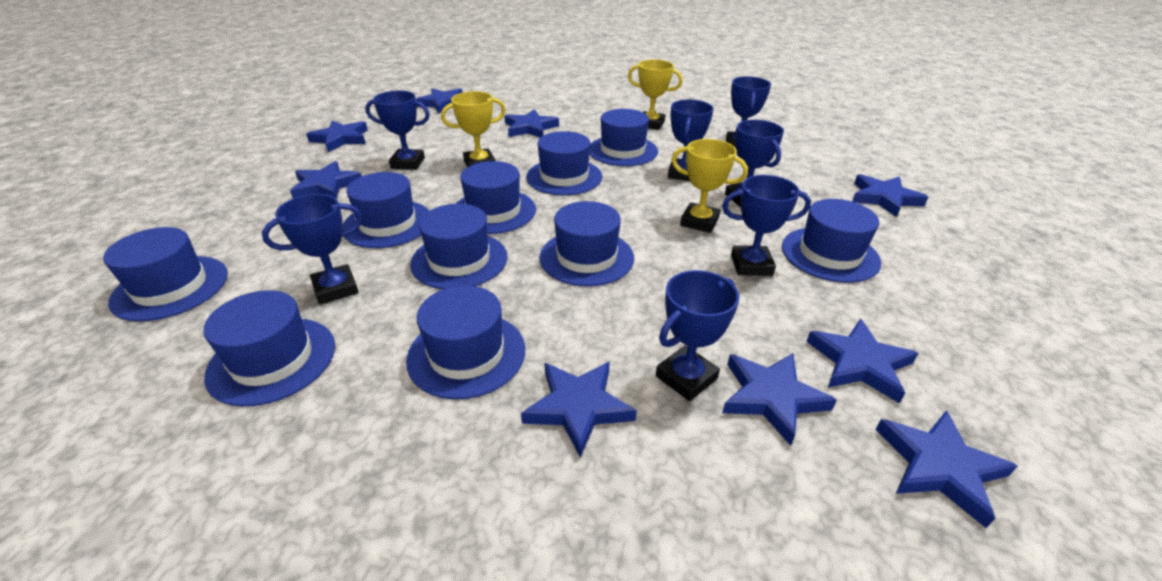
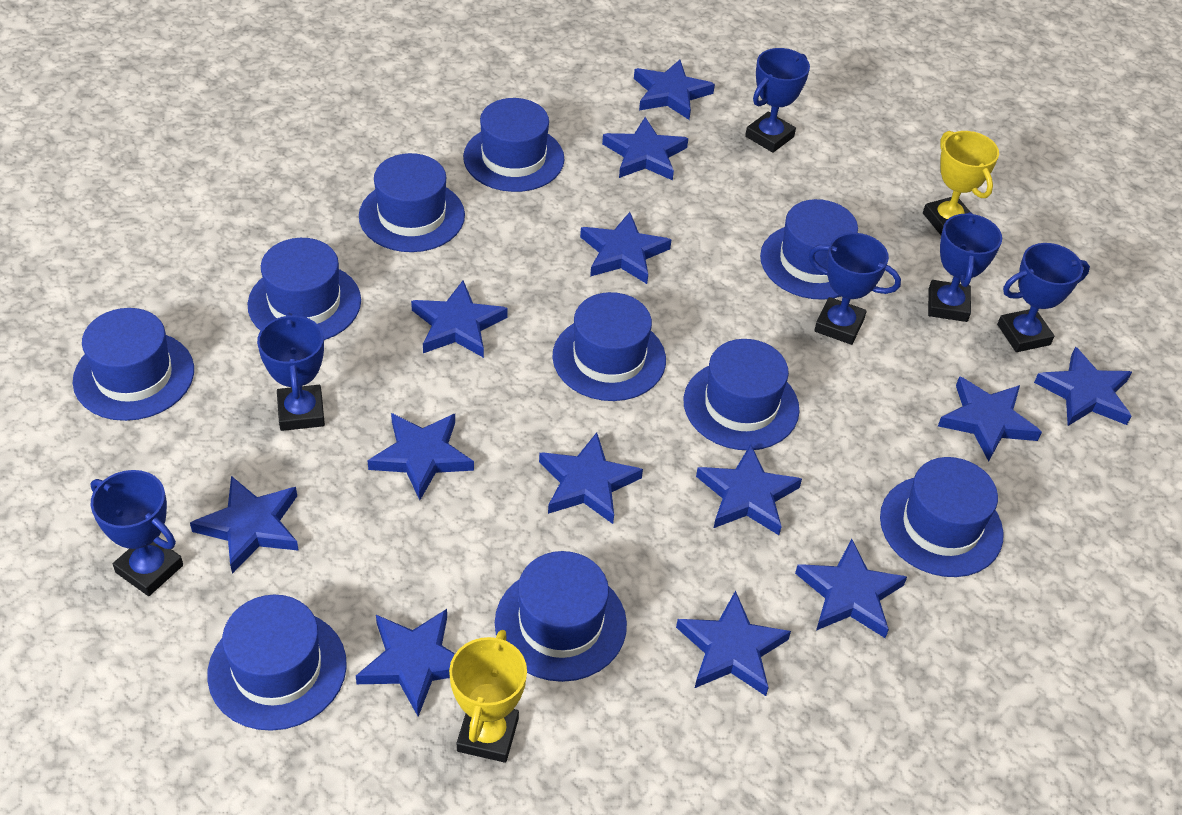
blue star: 9 -> 13
blue trophy: 7 -> 6
yellow trophy: 3 -> 2

